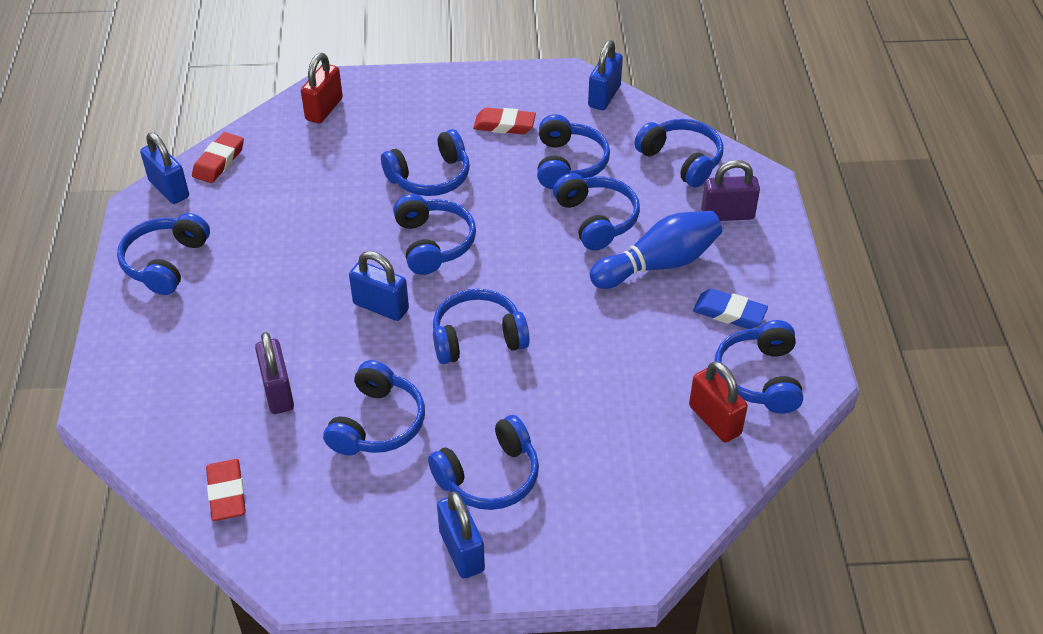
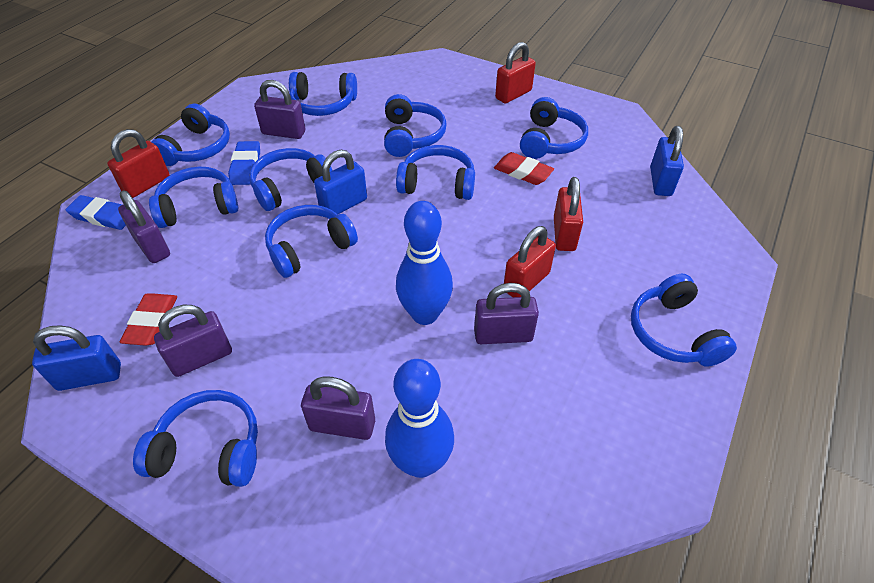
blue bowling pin: 1 -> 2
blue eraser: 1 -> 2
blue padlock: 4 -> 3
purple padlock: 2 -> 5
red eraser: 3 -> 2
red padlock: 2 -> 4

